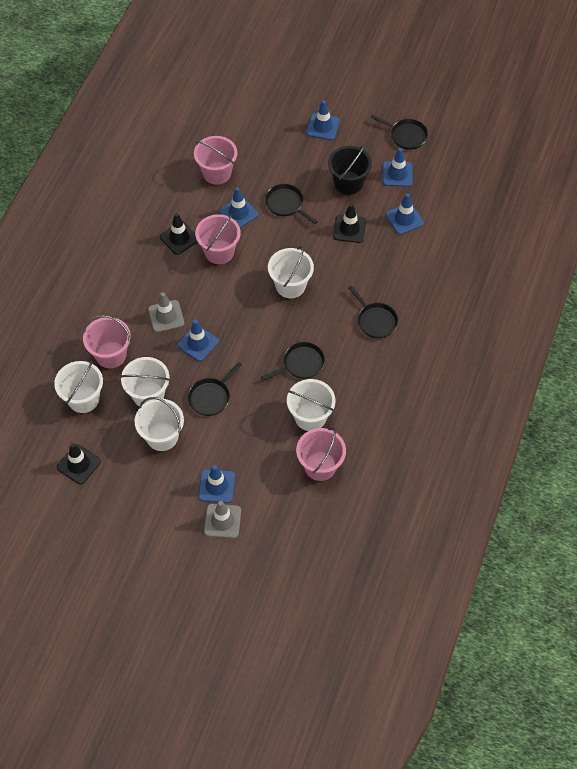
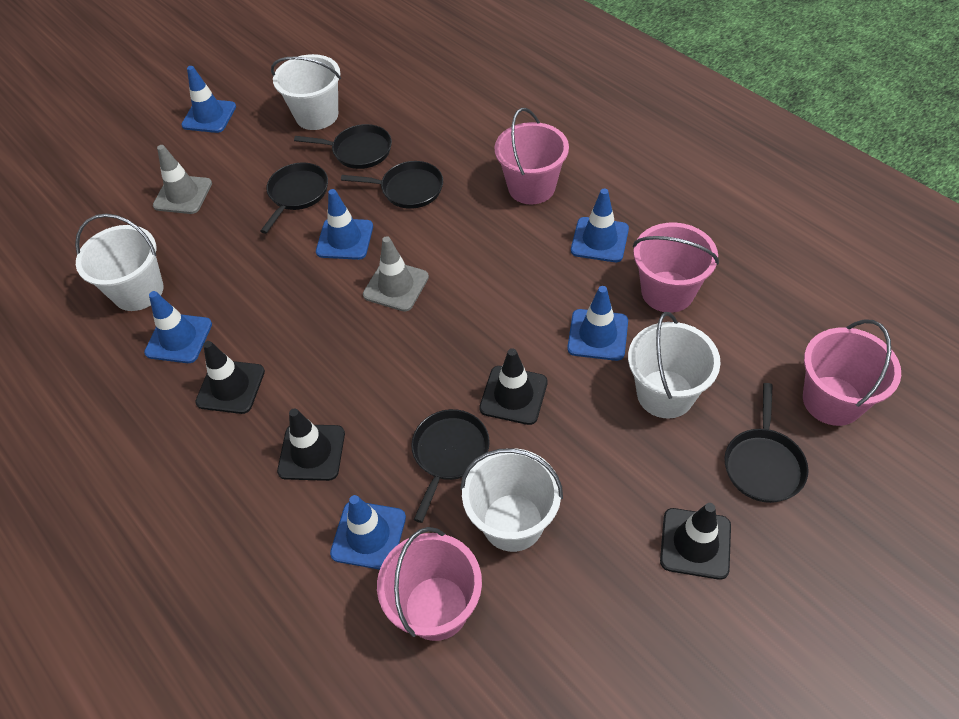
black bucket: 1 -> 0
black traffic cone: 3 -> 4
white bucket: 5 -> 4

